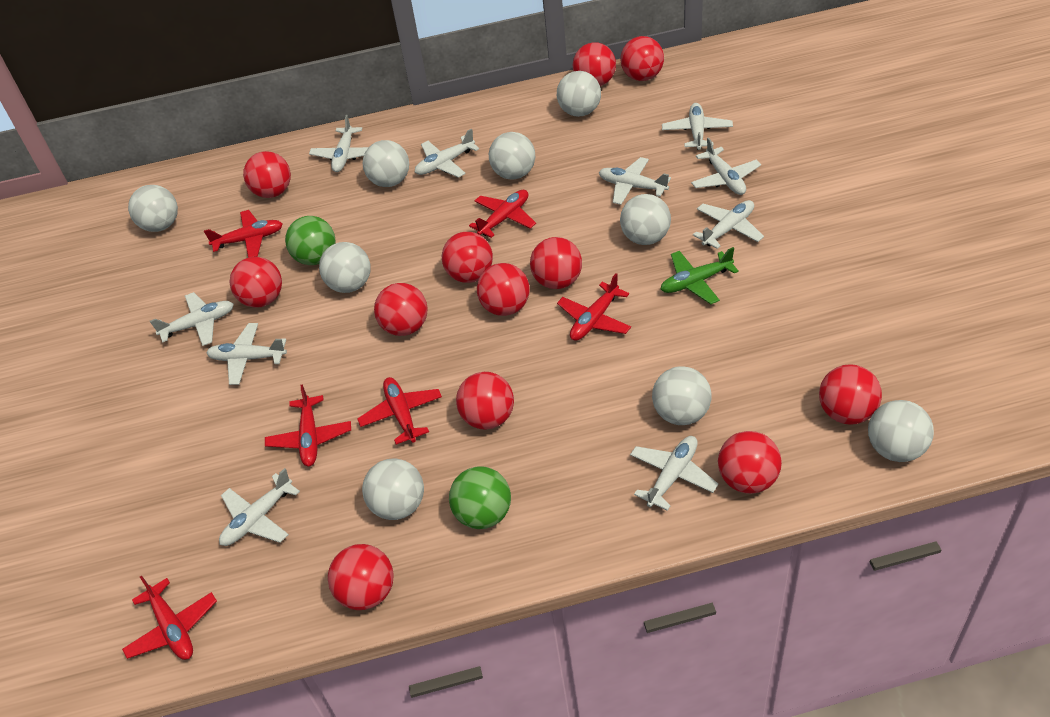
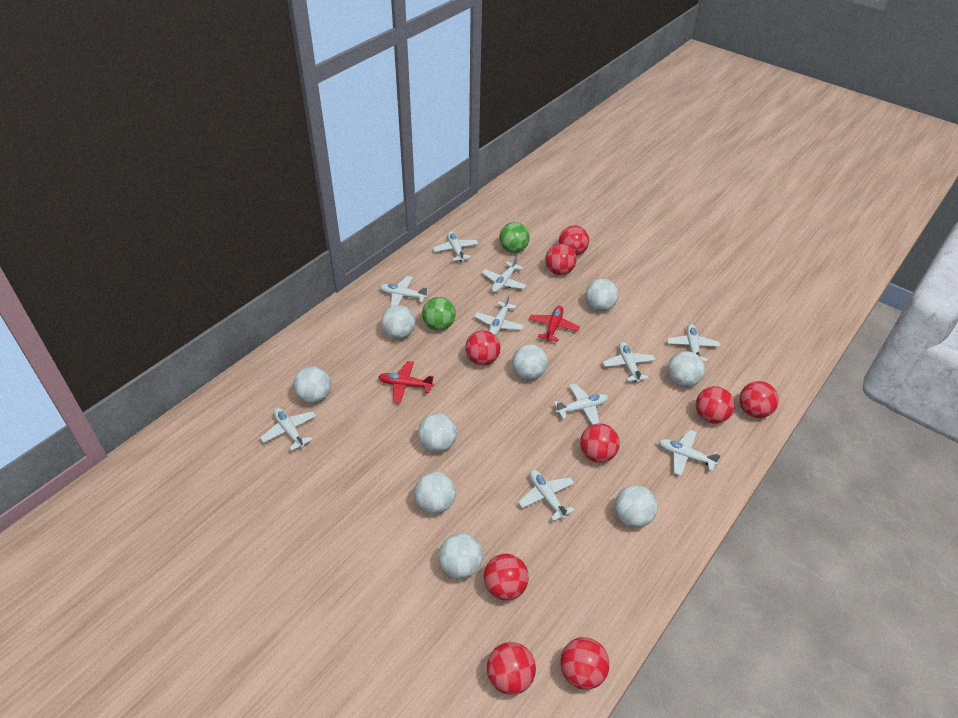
green plane: 1 -> 0
red ball: 12 -> 9
red plane: 6 -> 2

